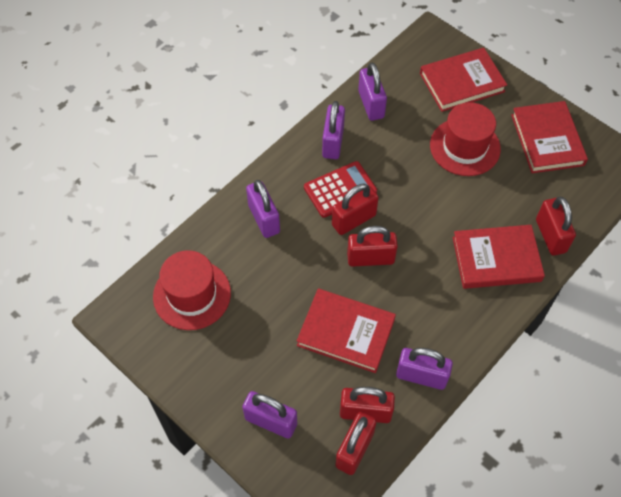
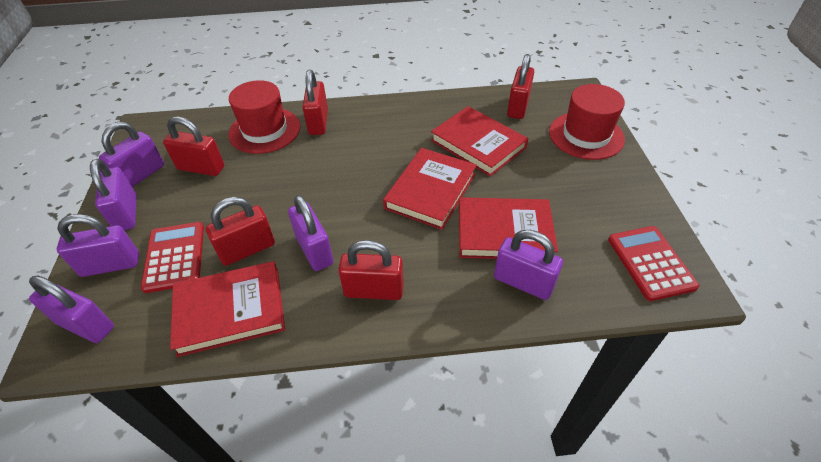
purple padlock: 5 -> 6
red calculator: 1 -> 2

